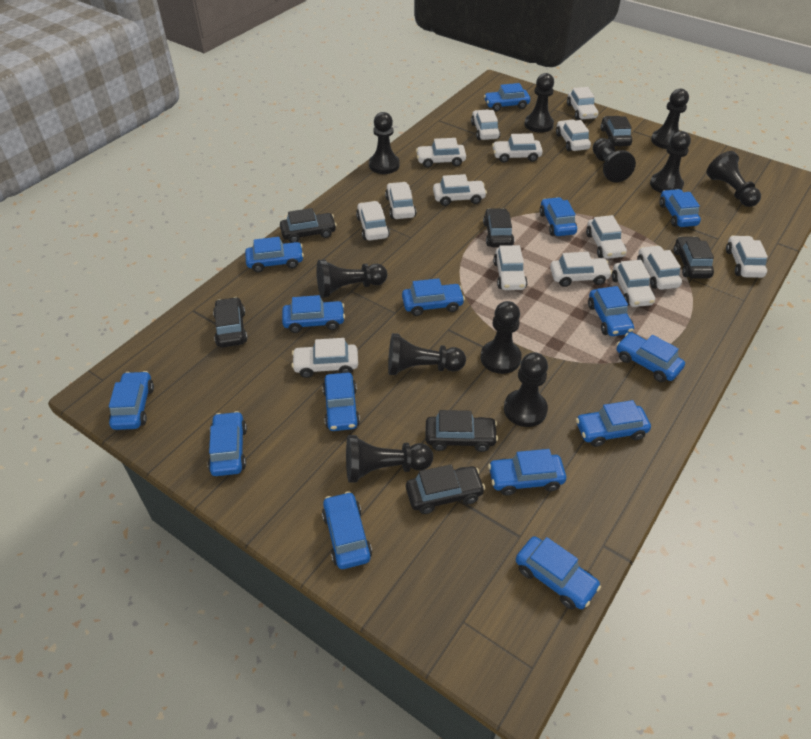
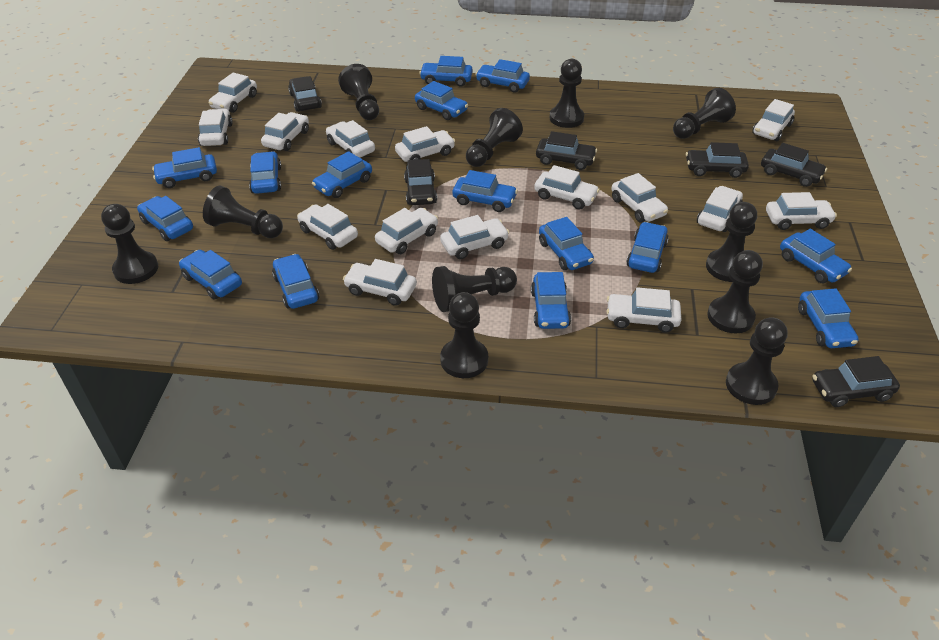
black car: 7 -> 6

